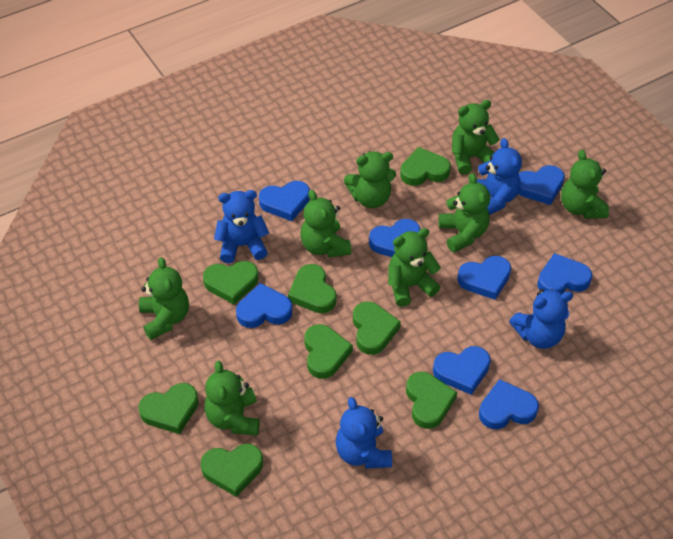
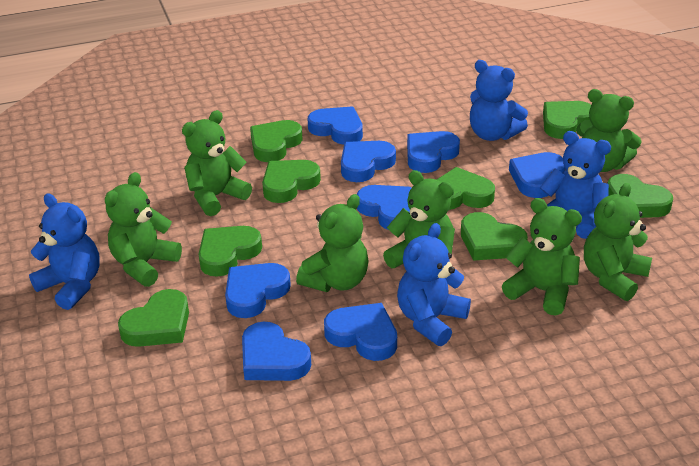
green teddy bear: 8 -> 7

